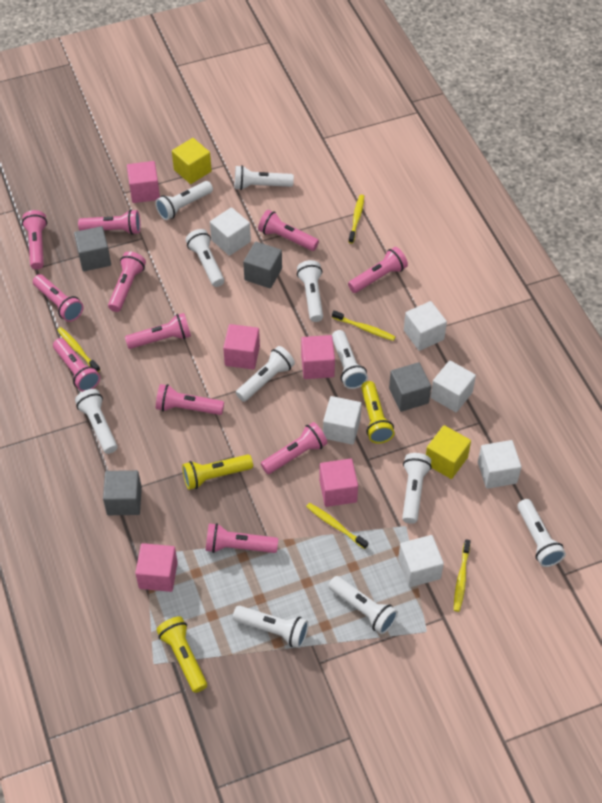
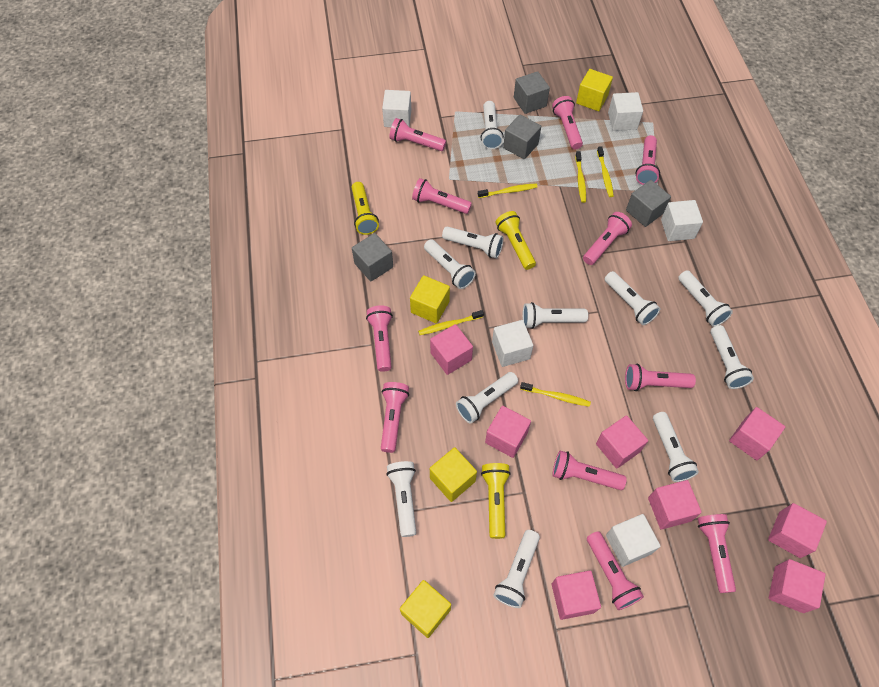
pink cube: 5 -> 8
white cube: 6 -> 5
yellow cube: 2 -> 4

